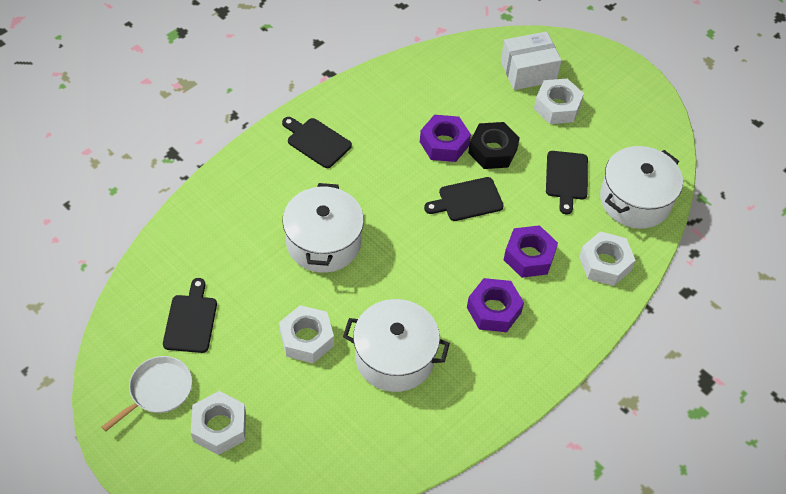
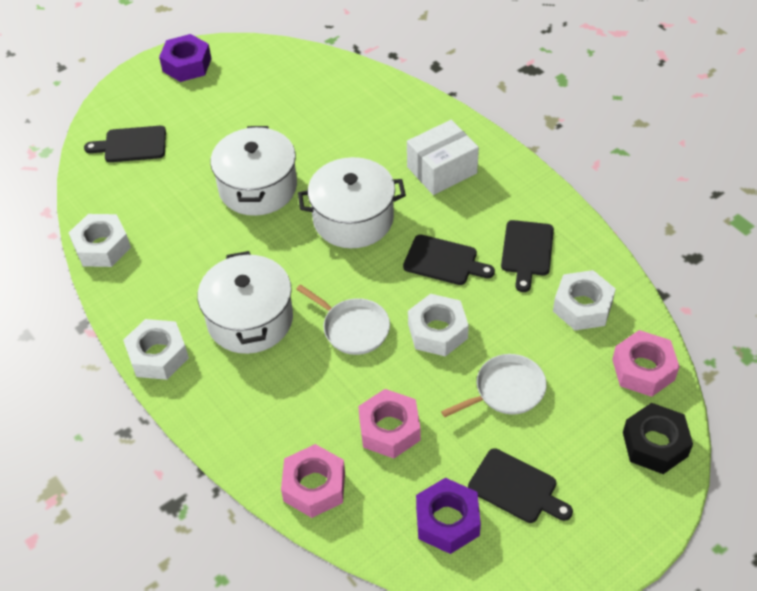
pink nut: 0 -> 3
purple nut: 3 -> 2
white pan: 1 -> 2

